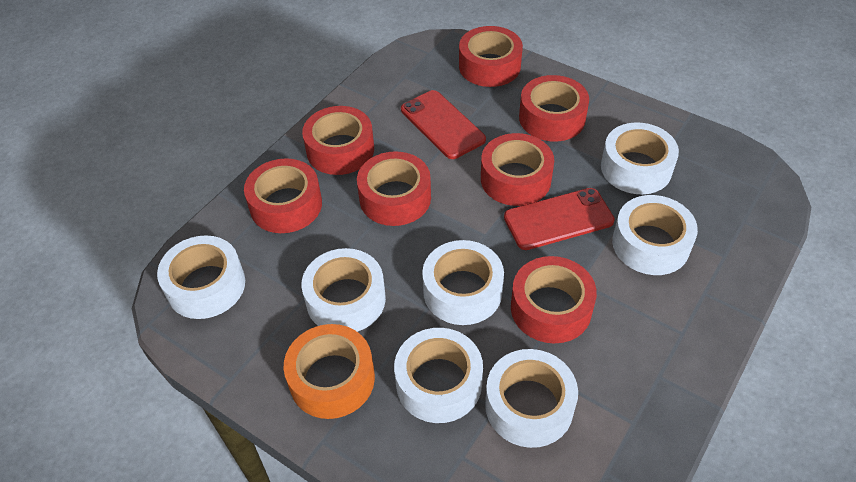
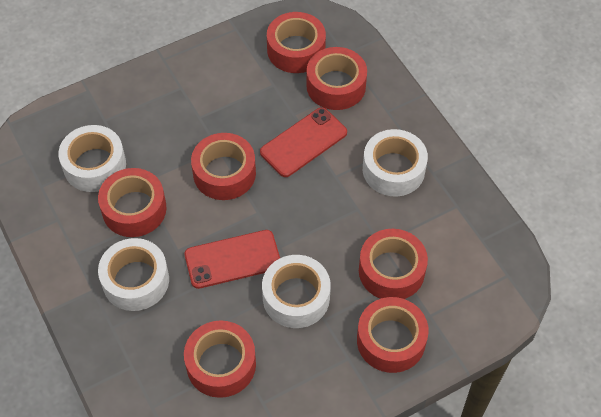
orange tape: 1 -> 0
white tape: 7 -> 4

